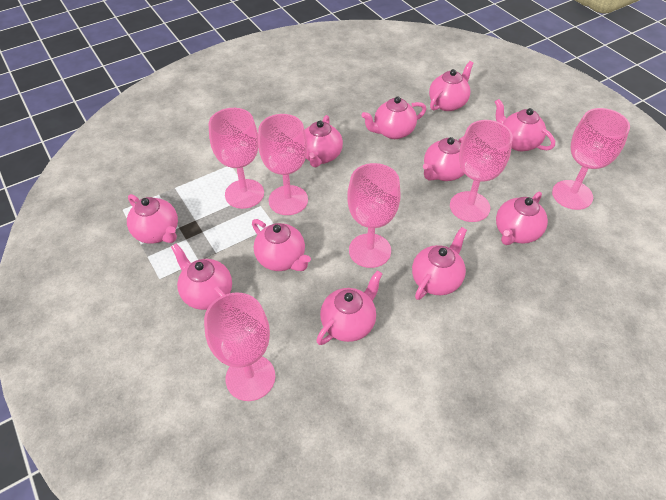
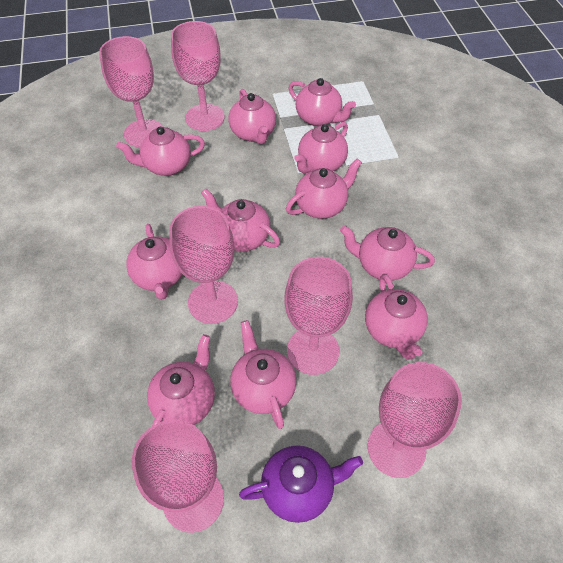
purple teapot: 0 -> 1

